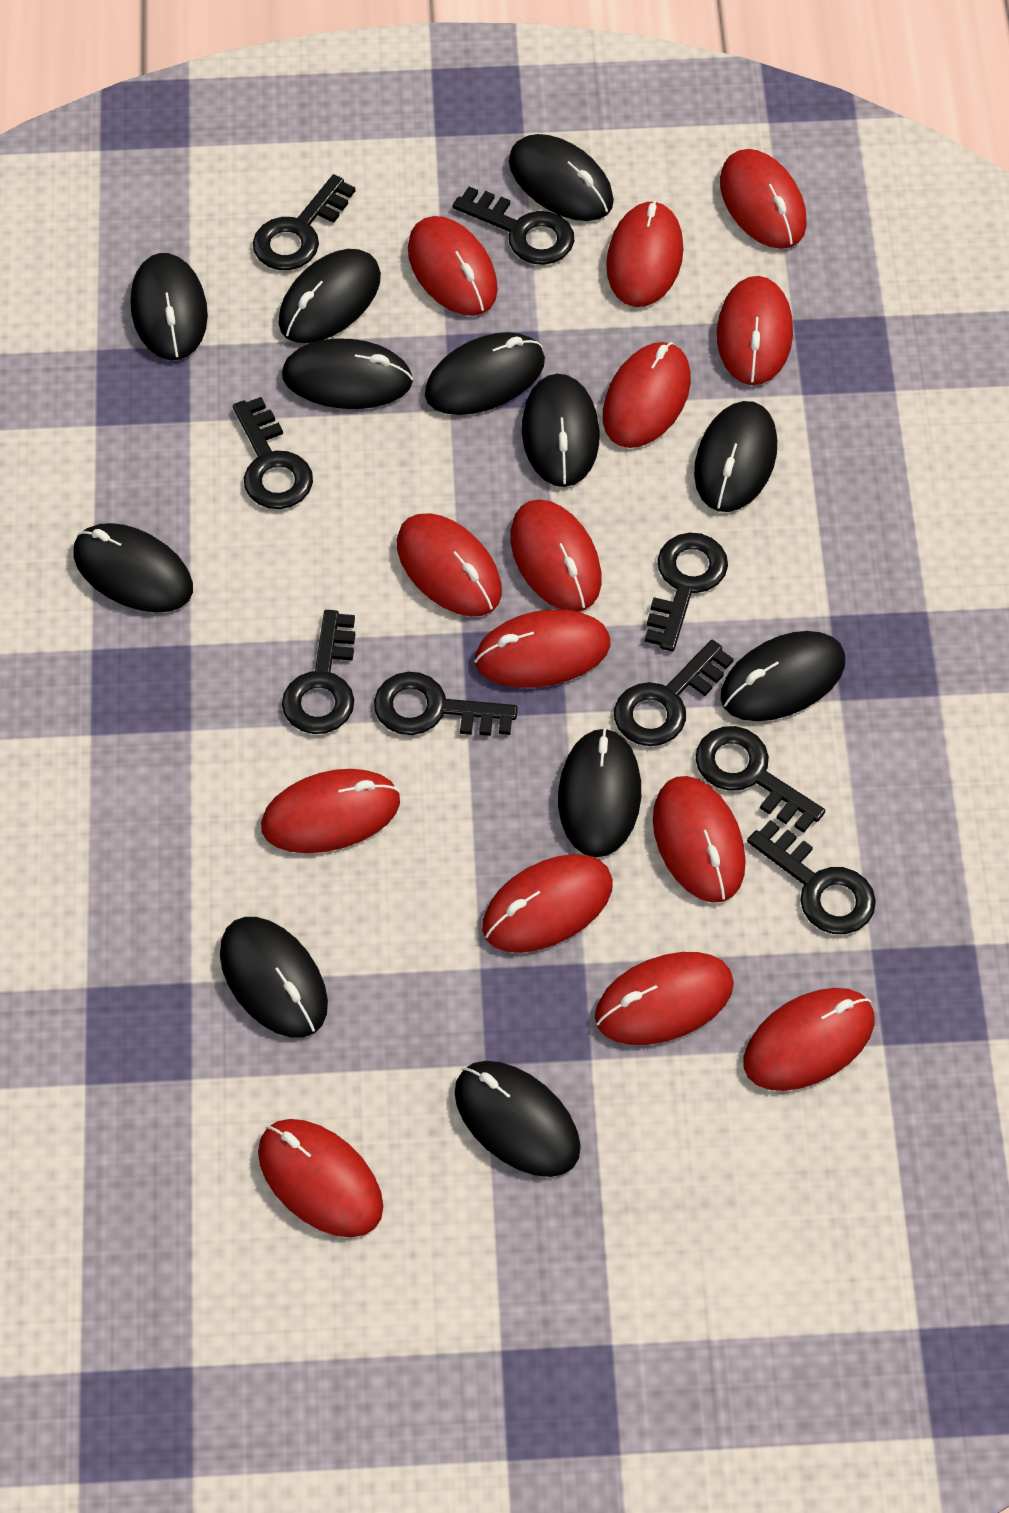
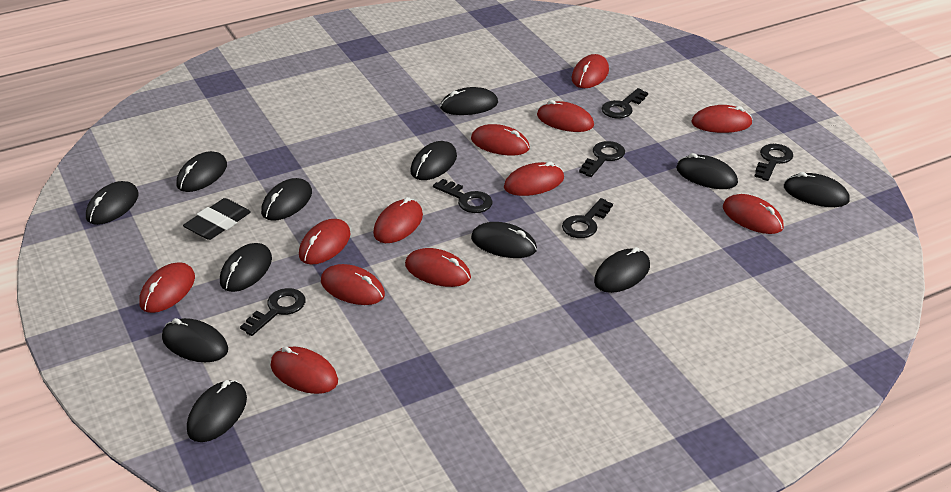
black eraser: 0 -> 1
black key: 9 -> 6
red mouse: 14 -> 12

